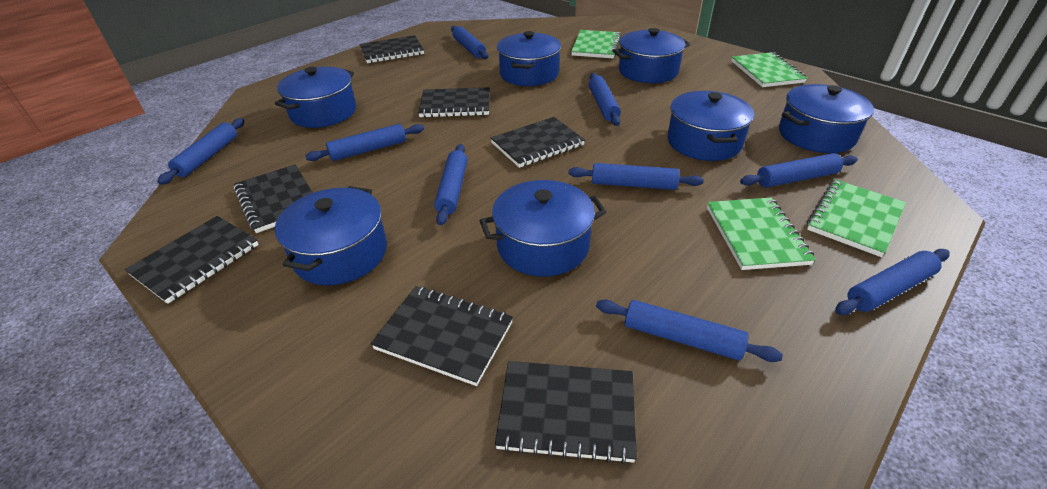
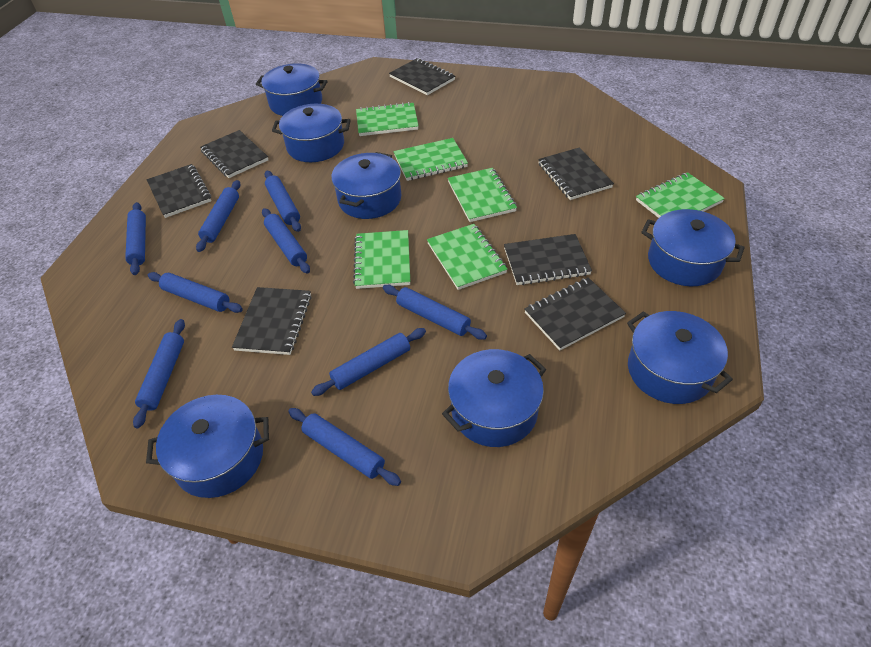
green notebook: 4 -> 6

